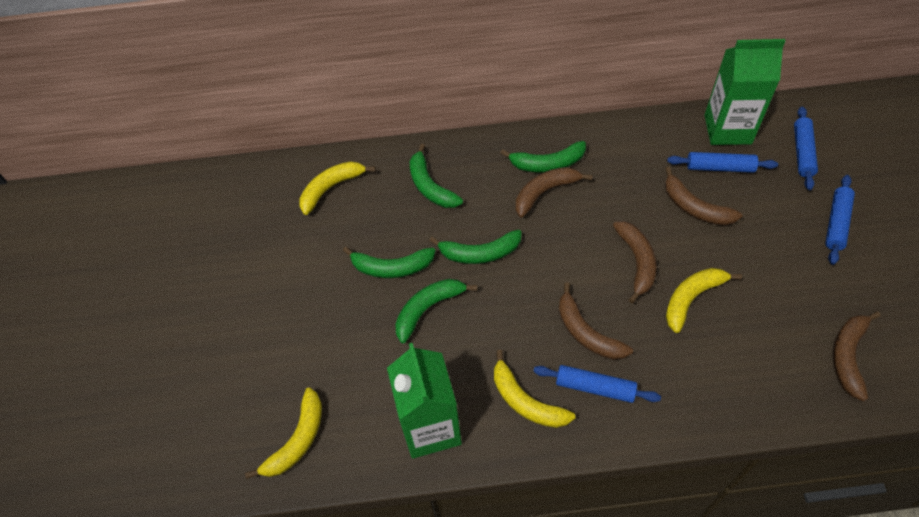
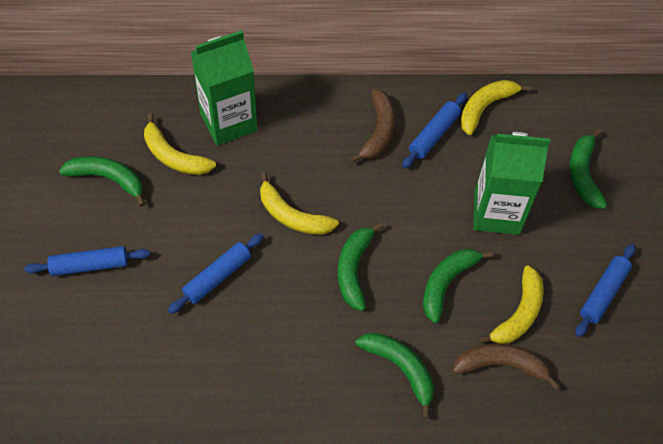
brown banana: 5 -> 2

